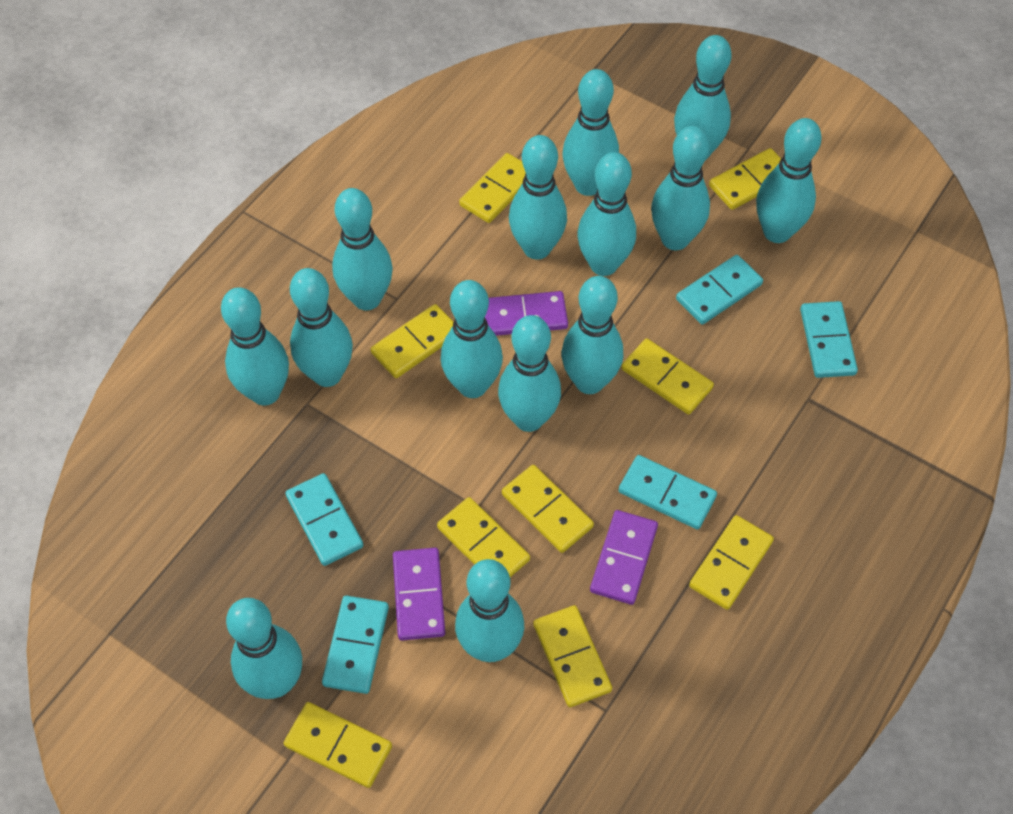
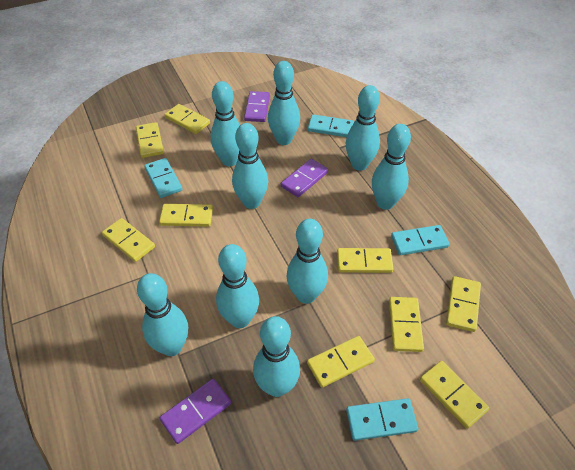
turquoise bowling pin: 14 -> 9
turquoise domino: 5 -> 4

